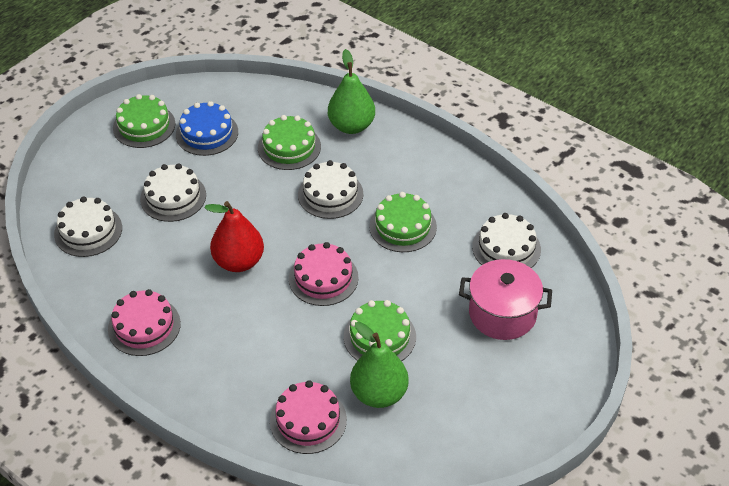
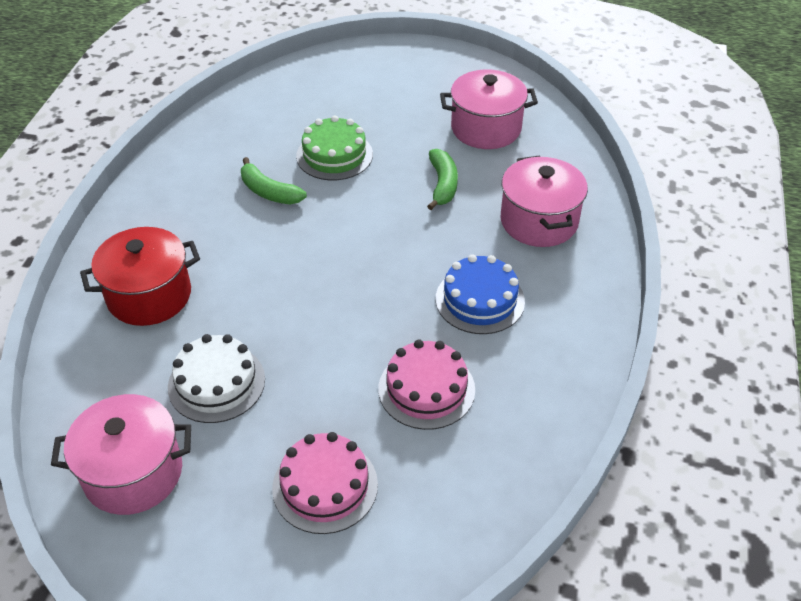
green banana: 0 -> 2
green cake: 4 -> 1
green pear: 2 -> 0
pink cake: 3 -> 2
pink pot: 1 -> 3
red pear: 1 -> 0
red pot: 0 -> 1
white cake: 4 -> 1

